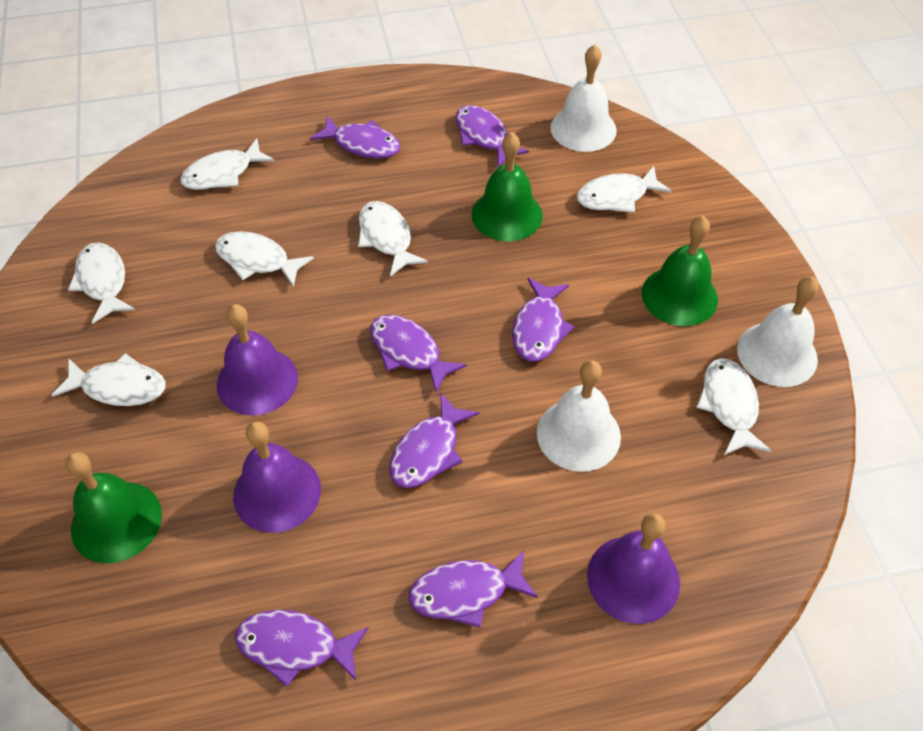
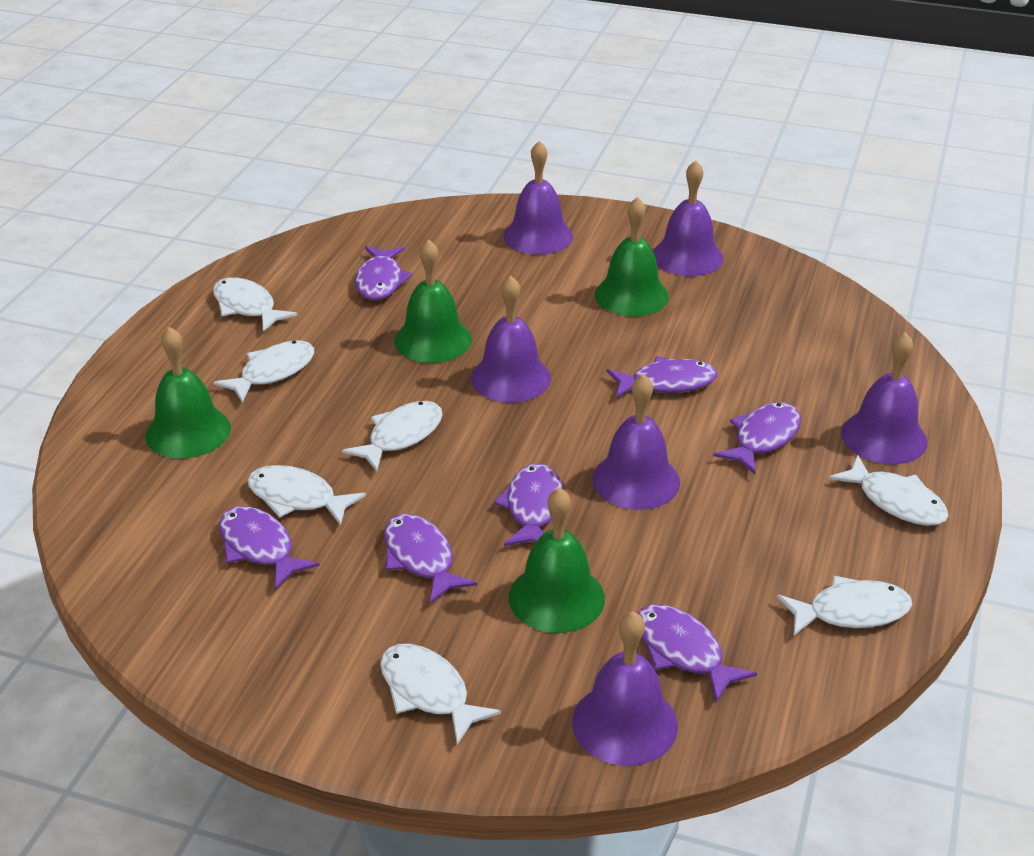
green bell: 3 -> 4
purple bell: 3 -> 6
white bell: 3 -> 0

